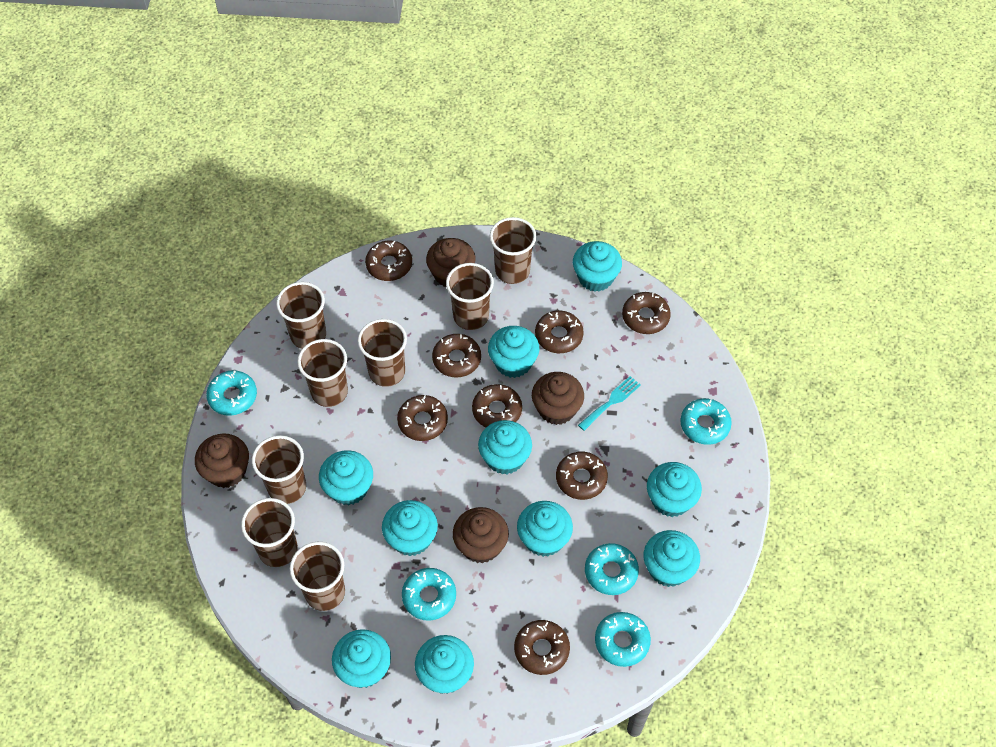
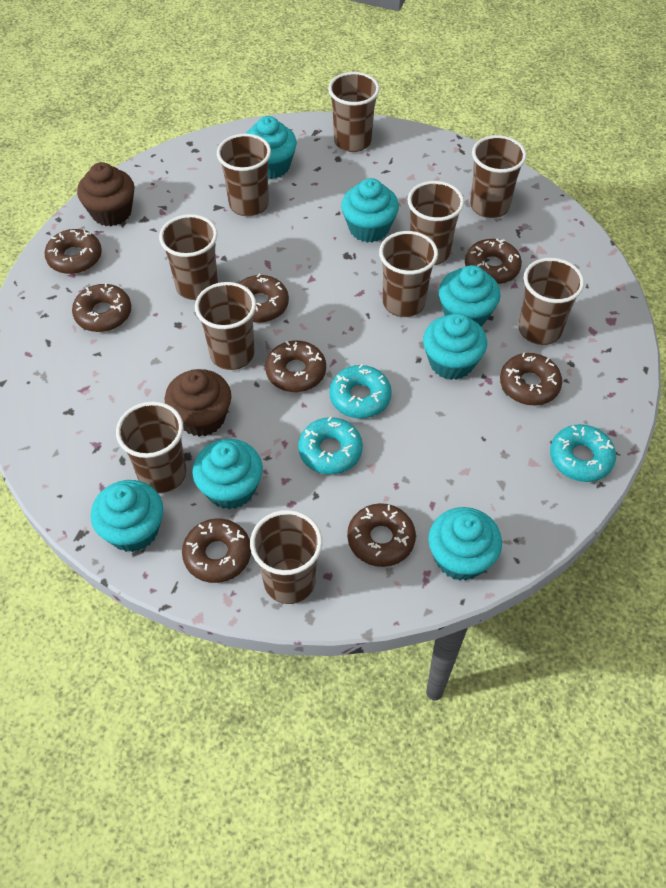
brown cup: 8 -> 10
brown cupcake: 4 -> 2
turquoise cupcake: 10 -> 7
turquoise donut: 5 -> 3
turquoise fork: 1 -> 0

